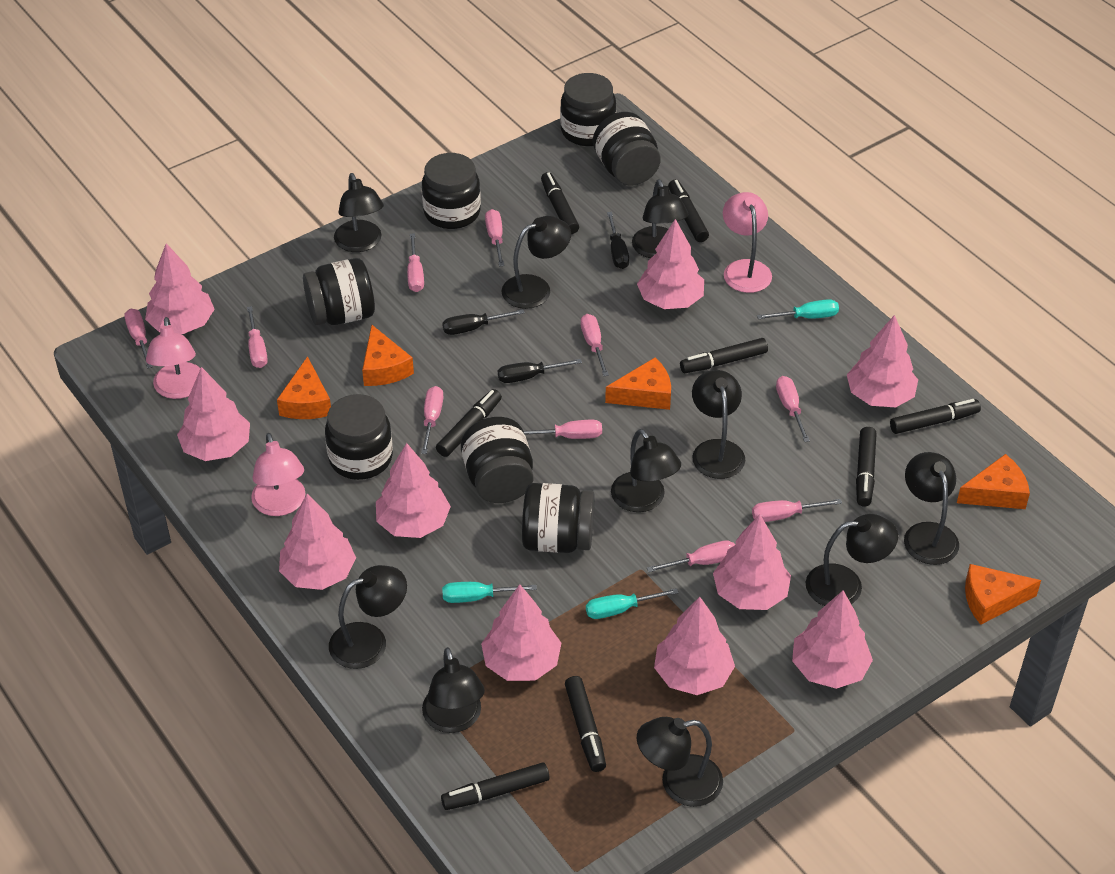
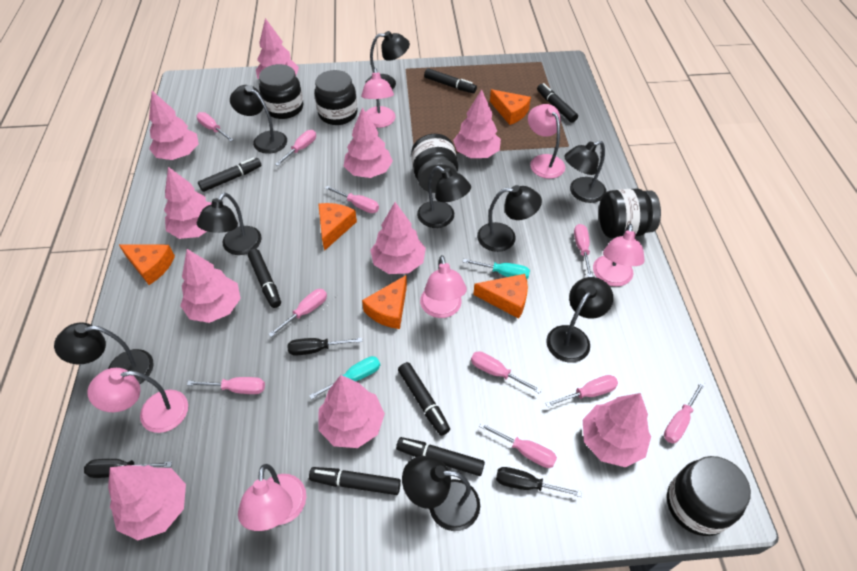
black jar: 7 -> 5
black lamp: 10 -> 9
black marker: 8 -> 7
pink lamp: 3 -> 6
turquoise screwdriver: 3 -> 2

